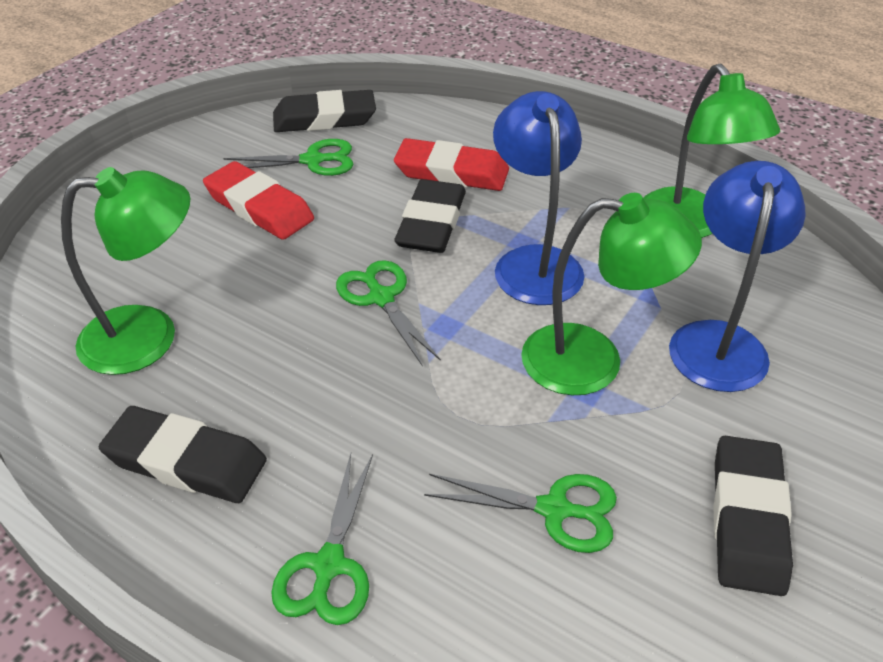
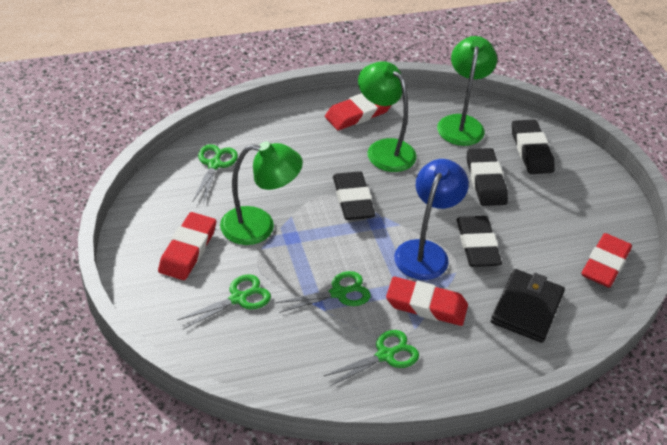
black wallet: 0 -> 1
blue lamp: 2 -> 1
red eraser: 2 -> 4

